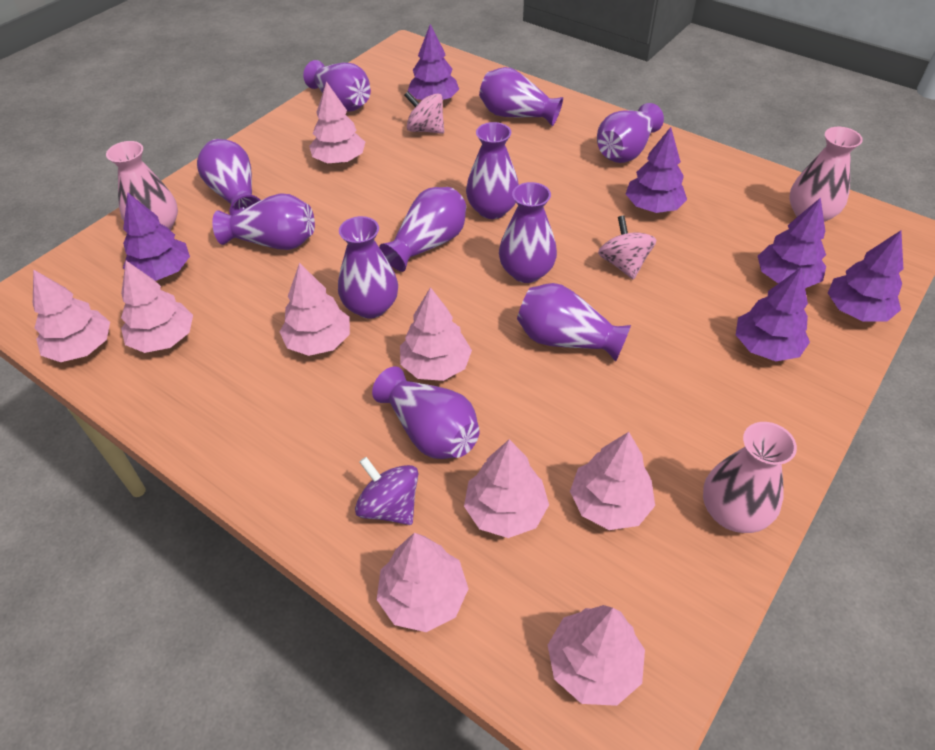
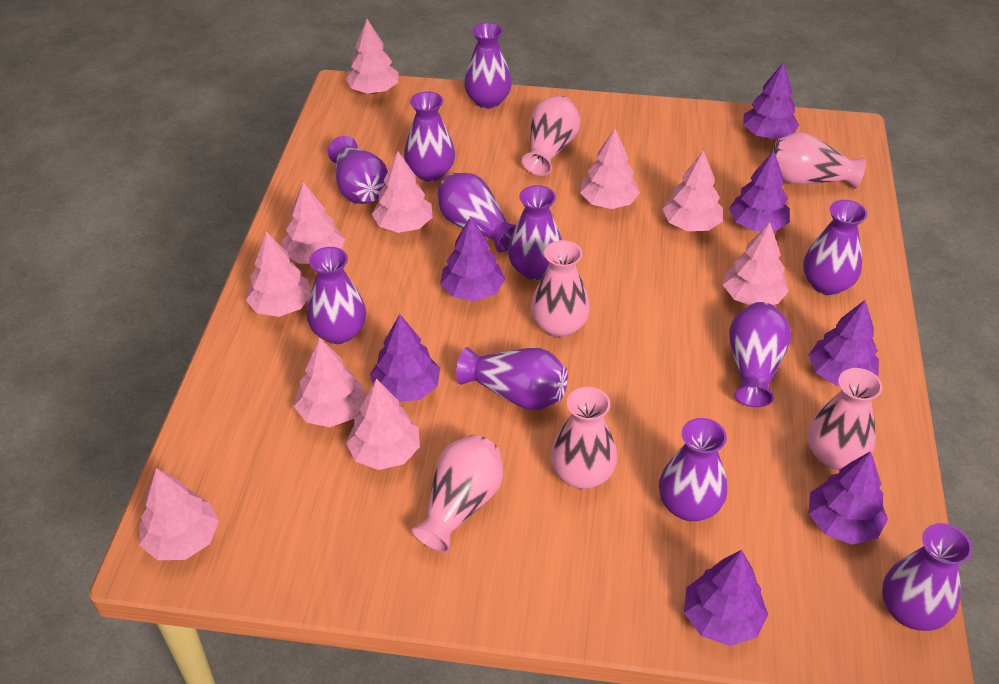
pink spinning top: 2 -> 0
pink tree: 9 -> 10
pink vase: 3 -> 6
purple spinning top: 1 -> 0
purple tree: 6 -> 7

